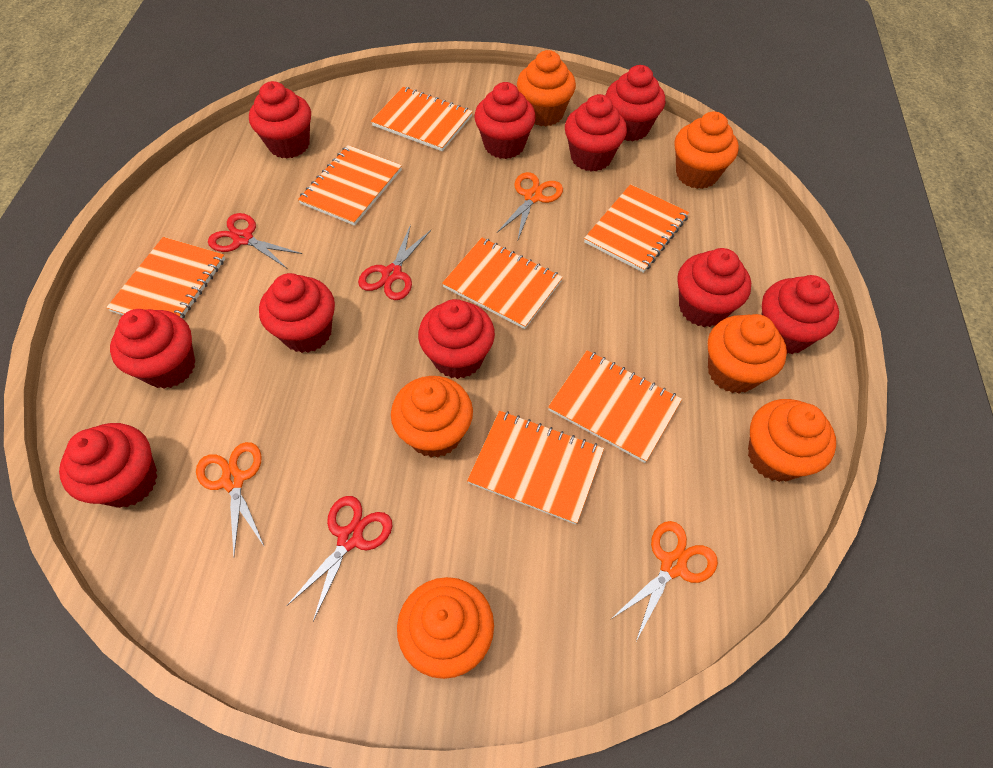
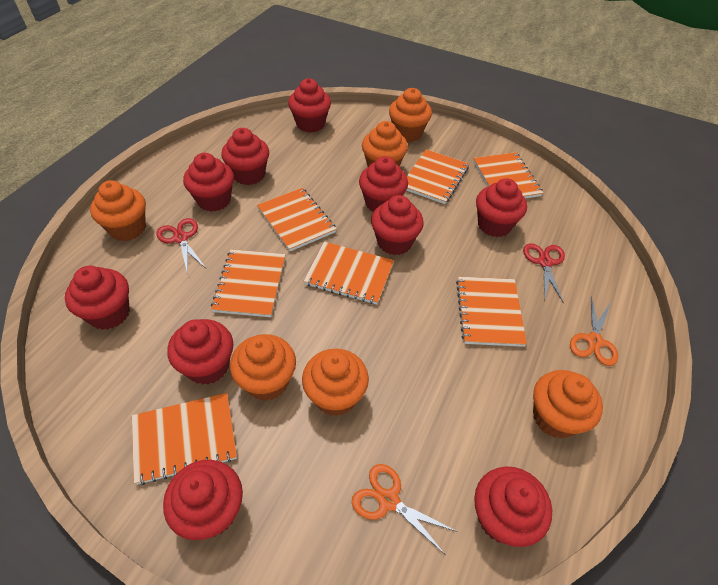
orange scissors: 3 -> 2
red scissors: 3 -> 2

